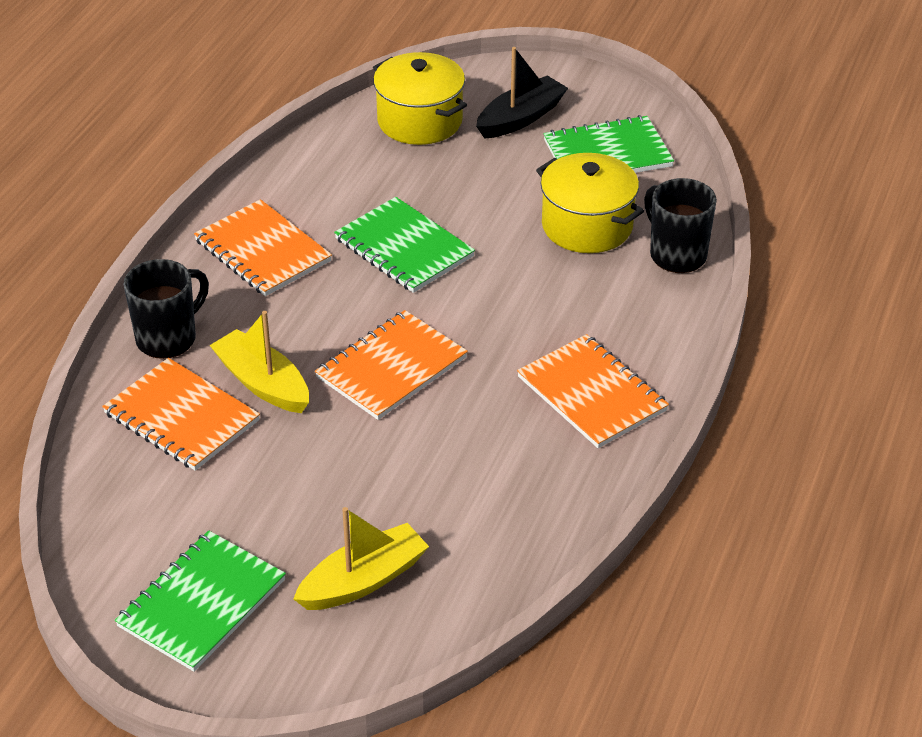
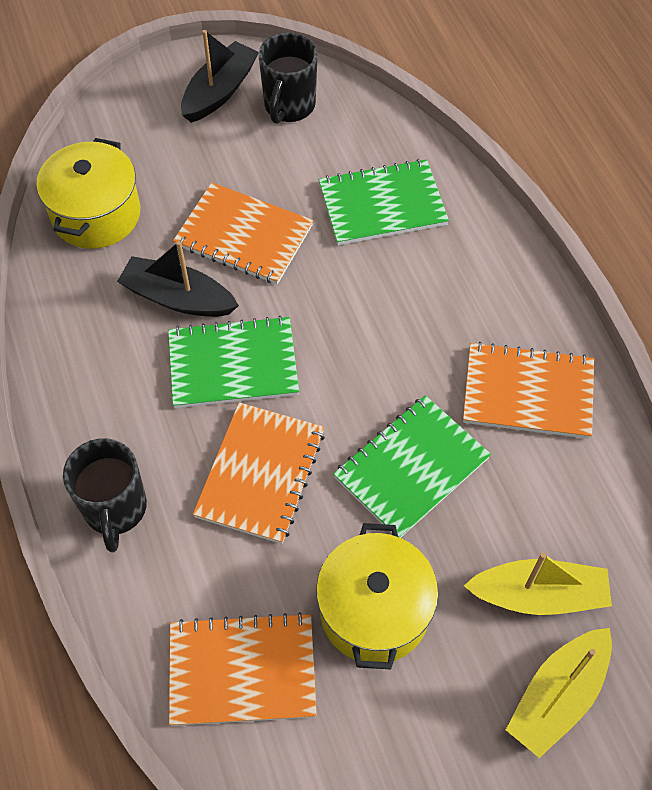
black boat: 1 -> 2

